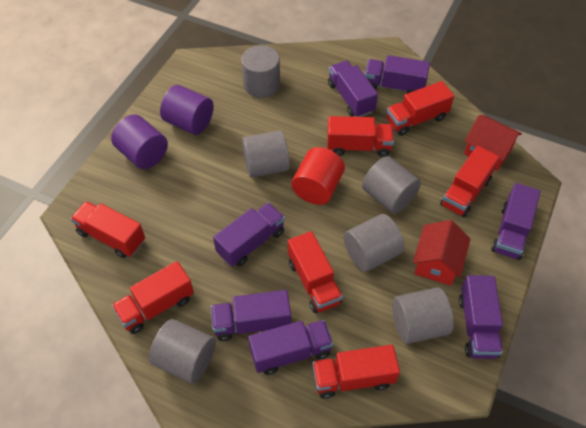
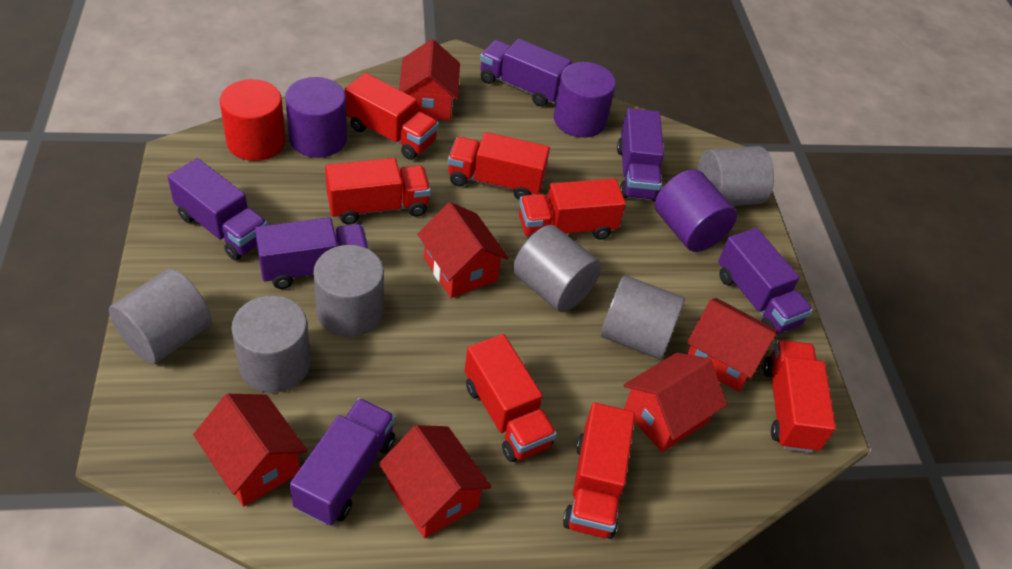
purple cylinder: 2 -> 3
purple truck: 7 -> 6
red house: 2 -> 6

